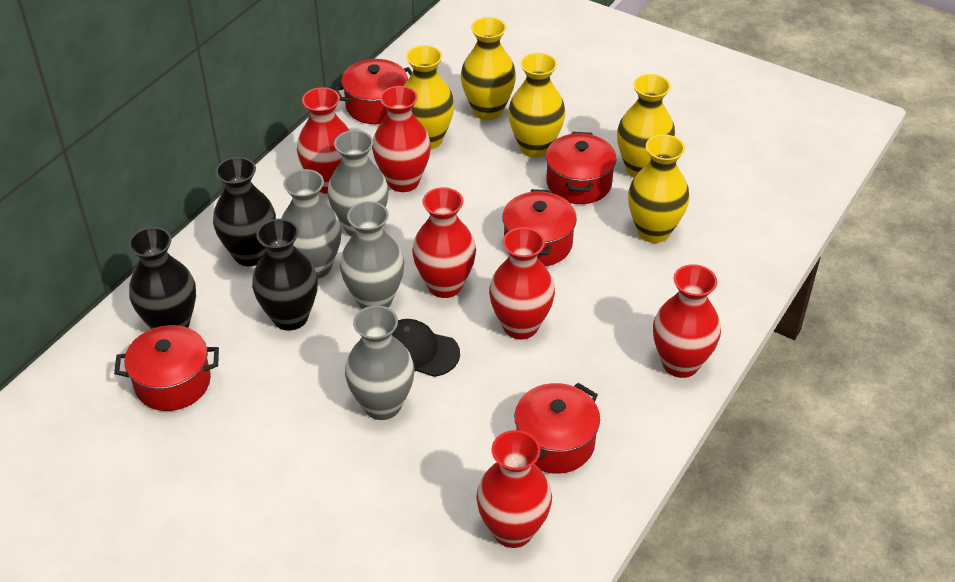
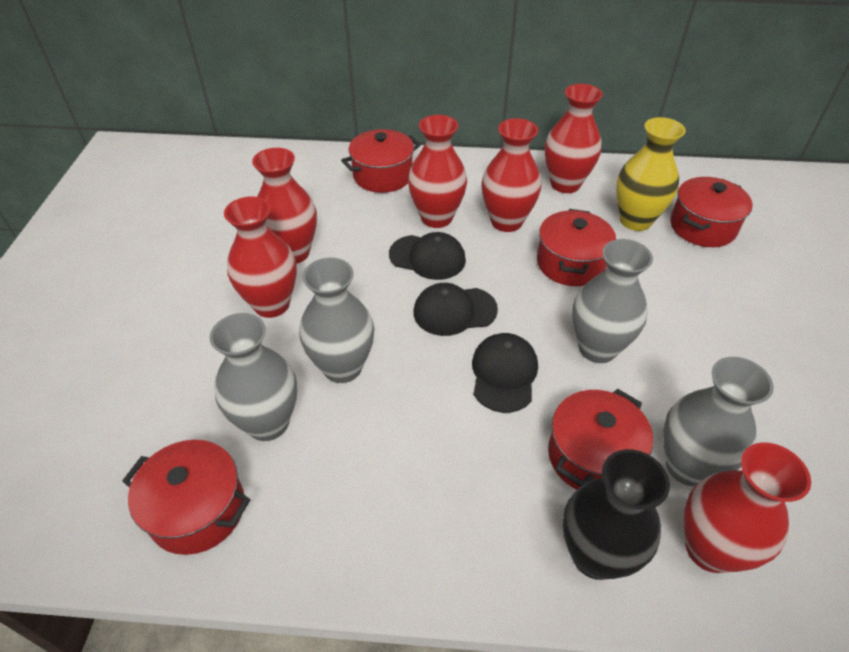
black cap: 1 -> 3
black vase: 3 -> 1
yellow vase: 5 -> 1

